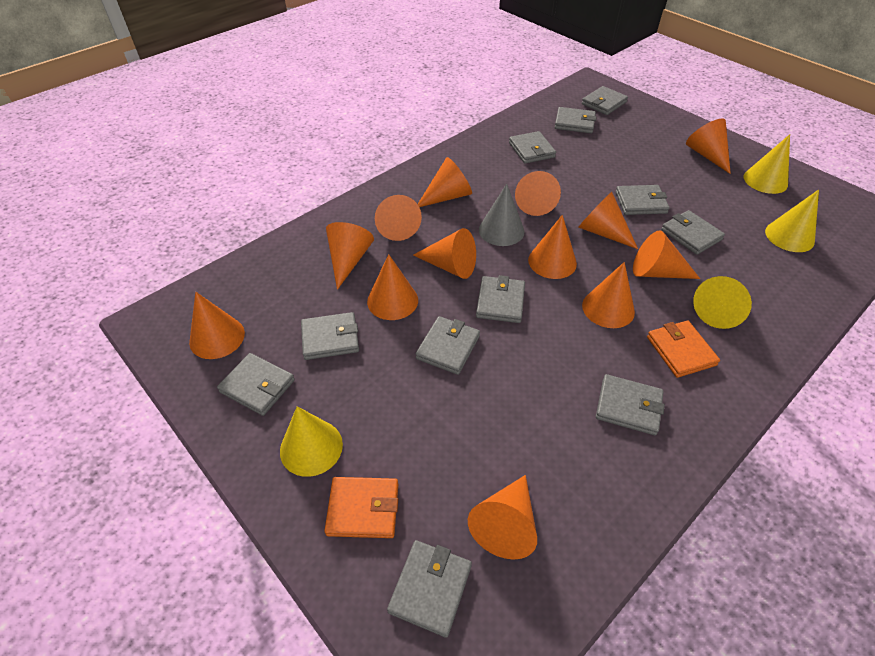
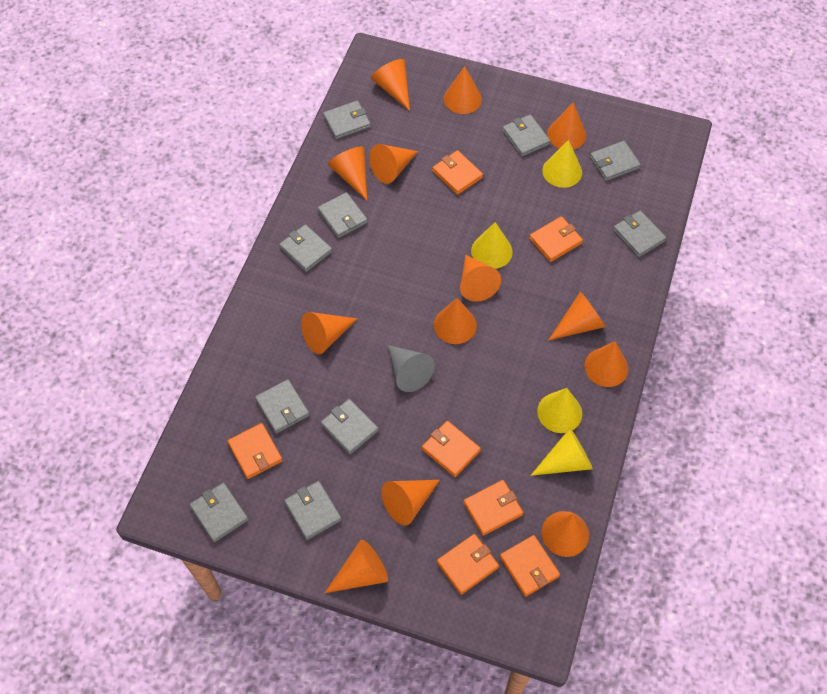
grey wallet: 11 -> 10
orange wallet: 2 -> 7

